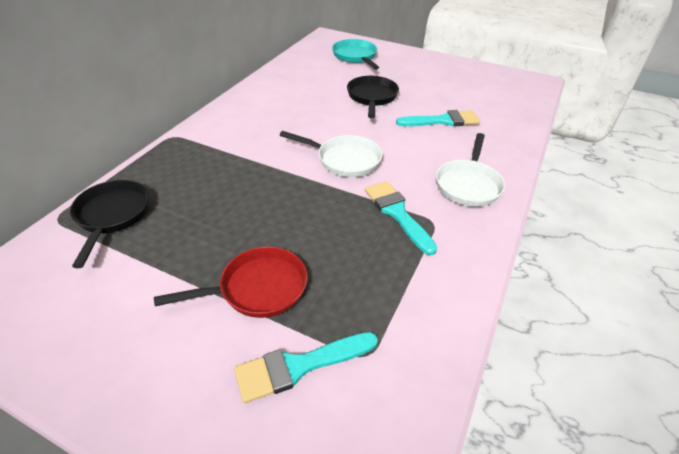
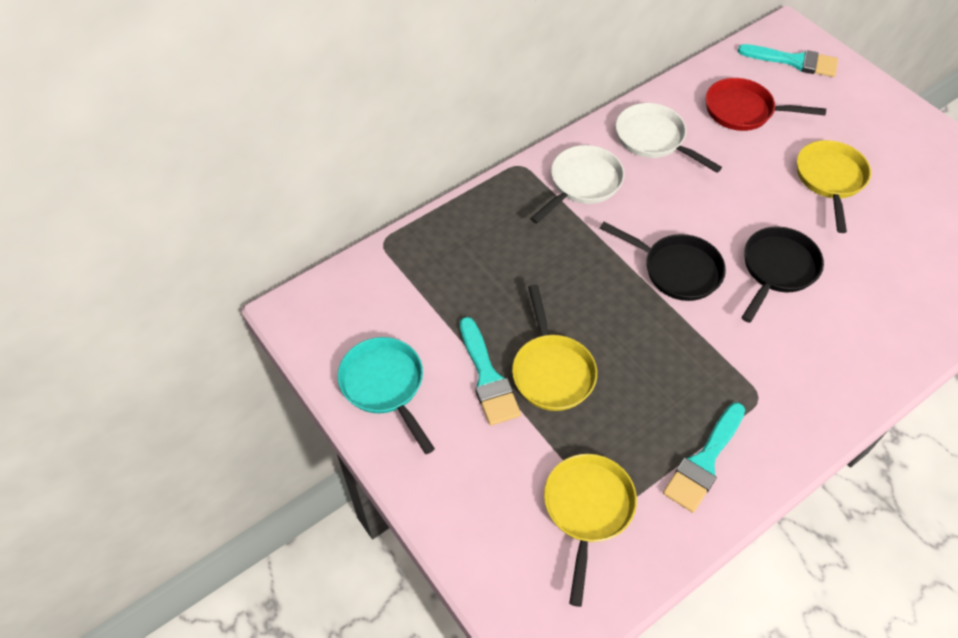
yellow pan: 0 -> 3

